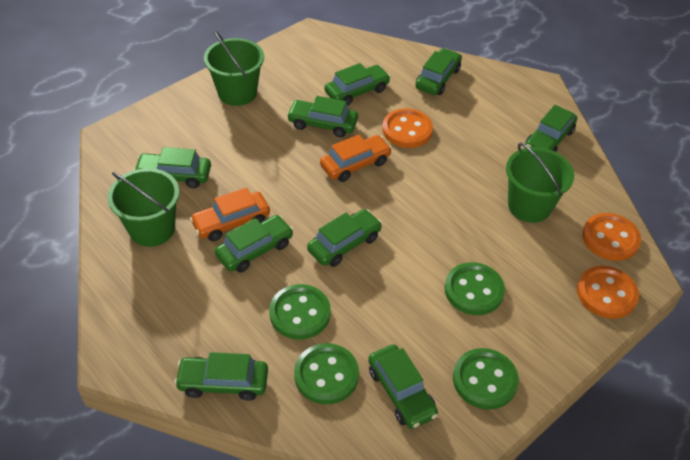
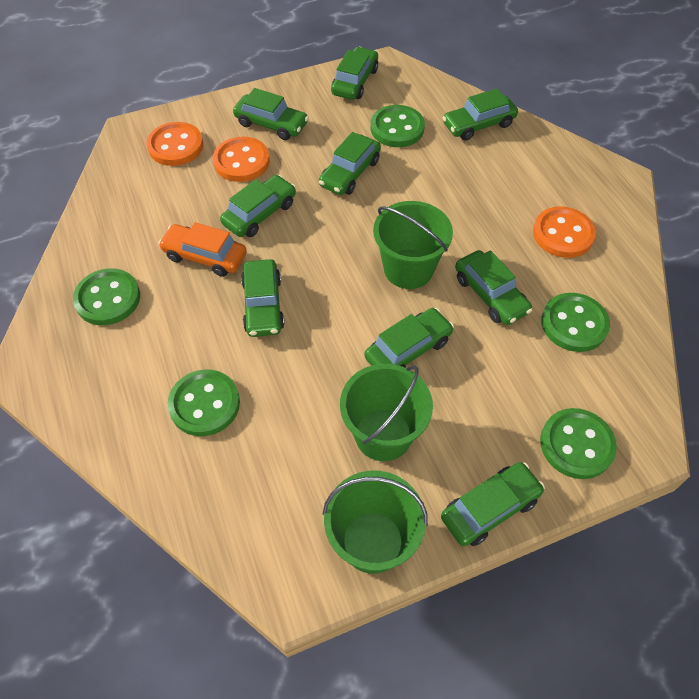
green button: 4 -> 5
orange car: 2 -> 1

